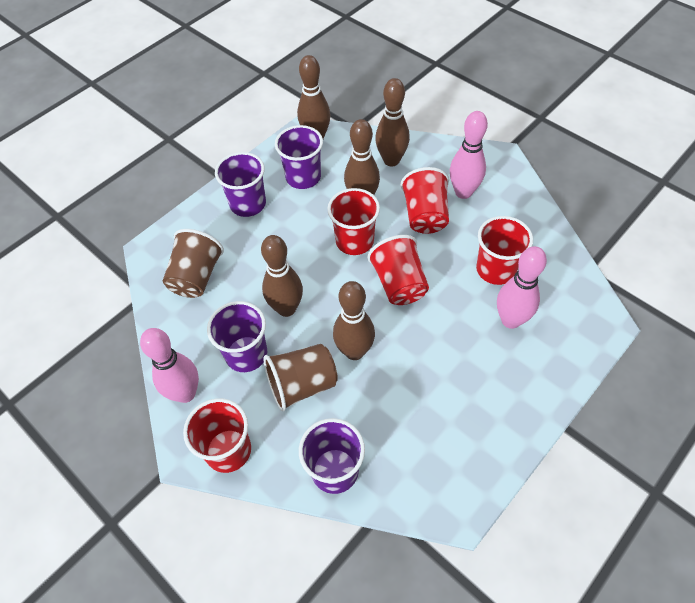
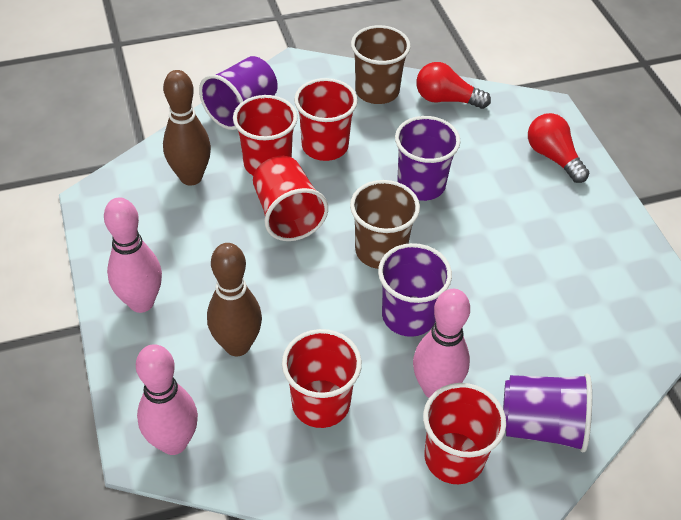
brown bowling pin: 5 -> 2
red light bulb: 0 -> 2

